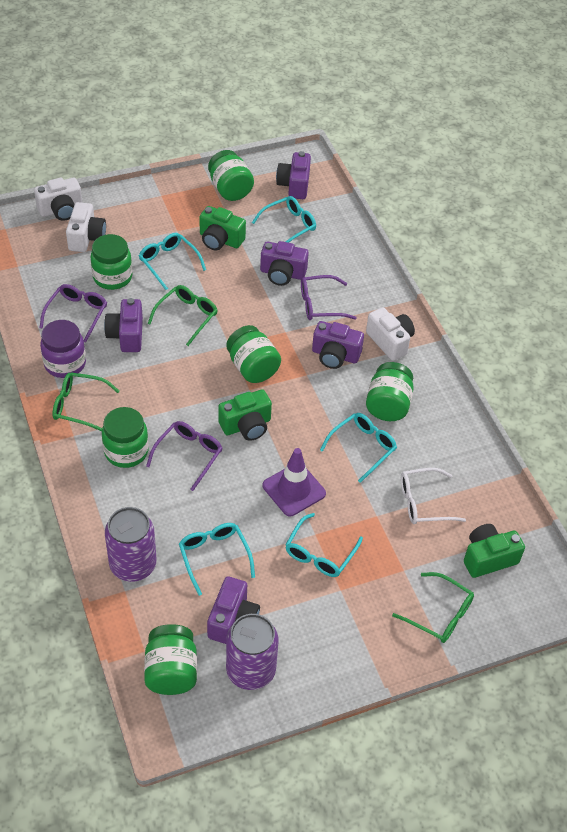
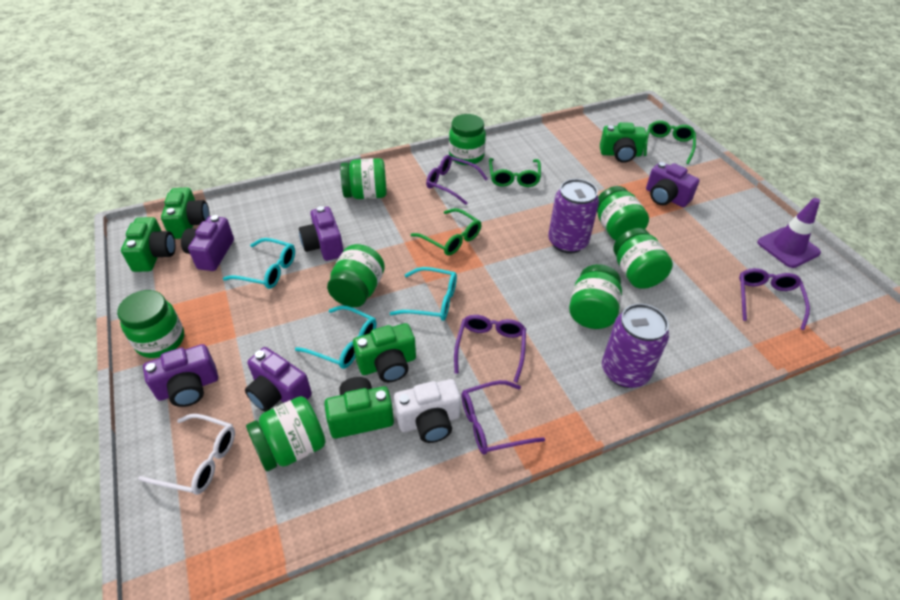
green camera: 3 -> 5
green jar: 6 -> 8
purple glasses: 3 -> 4
purple jar: 1 -> 0
turquoise glasses: 5 -> 3
white camera: 3 -> 1

